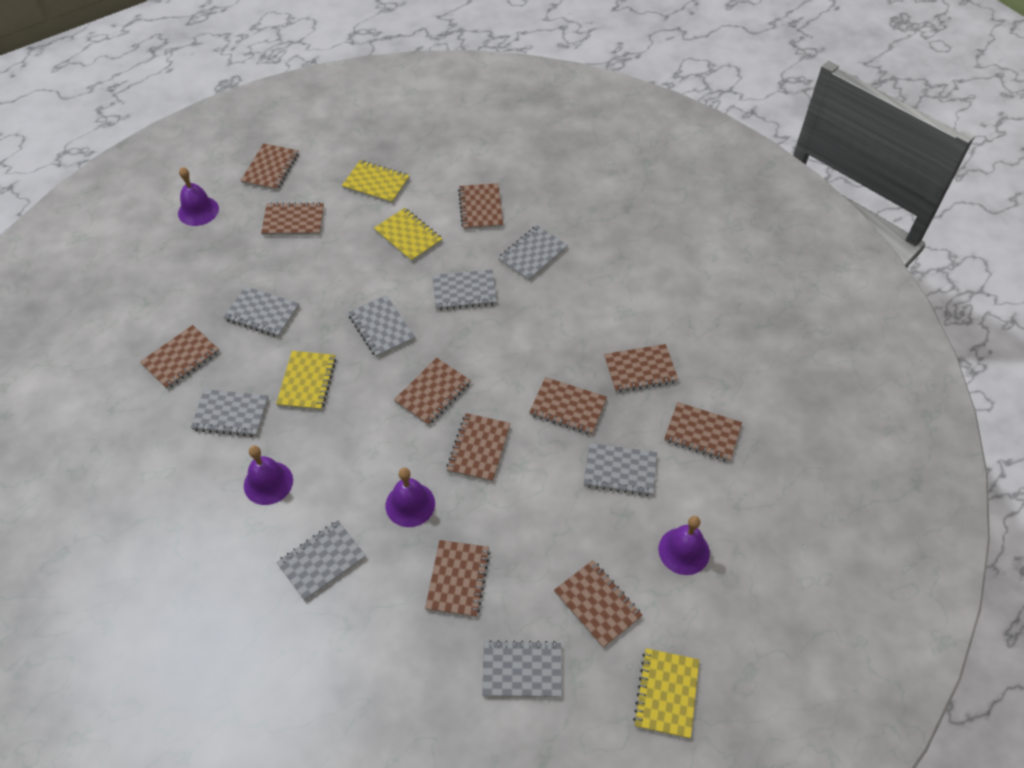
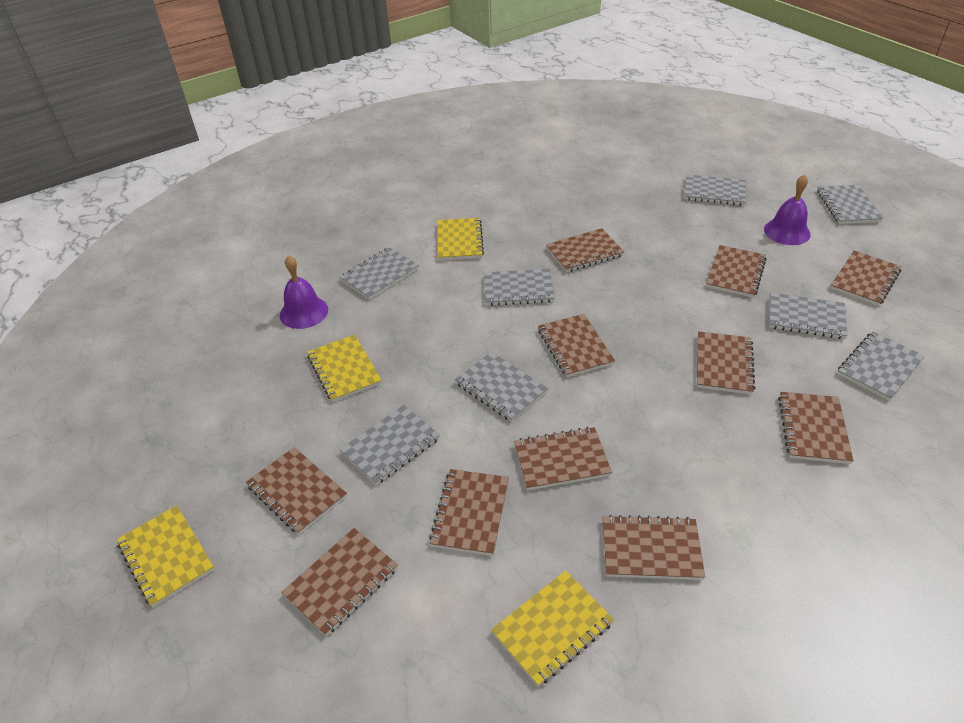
purple bell: 4 -> 2

